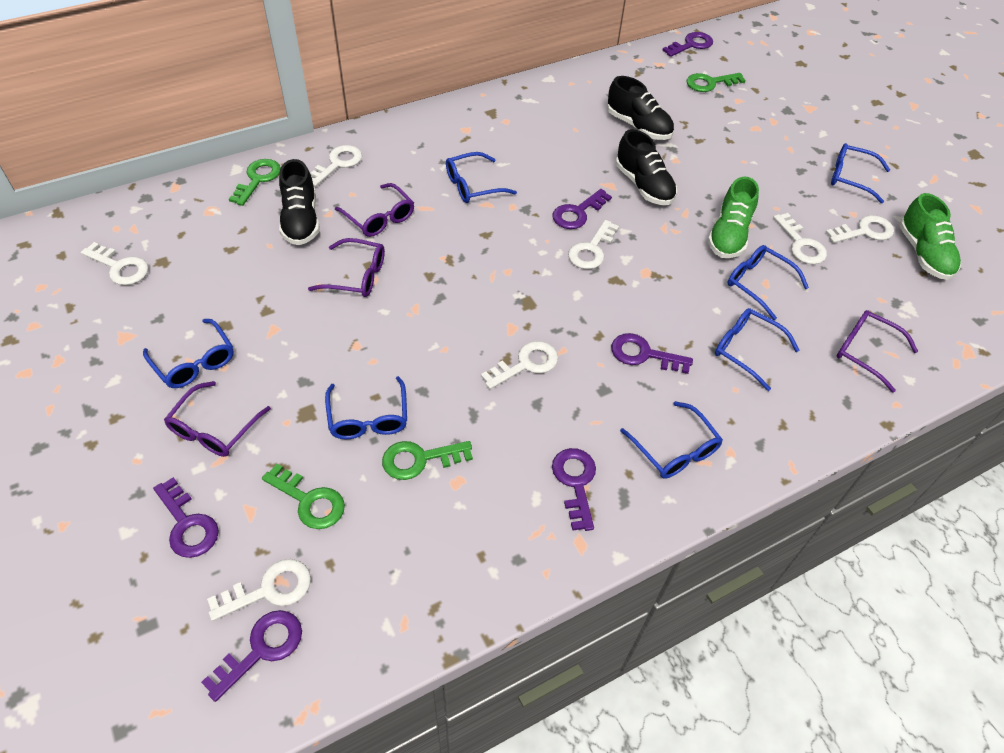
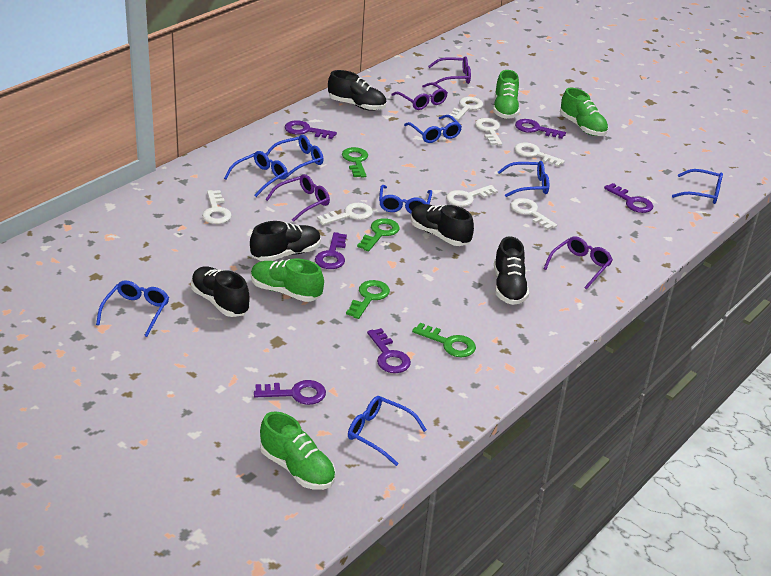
black shoe: 3 -> 5
blue glasses: 7 -> 8
green shoe: 2 -> 4

